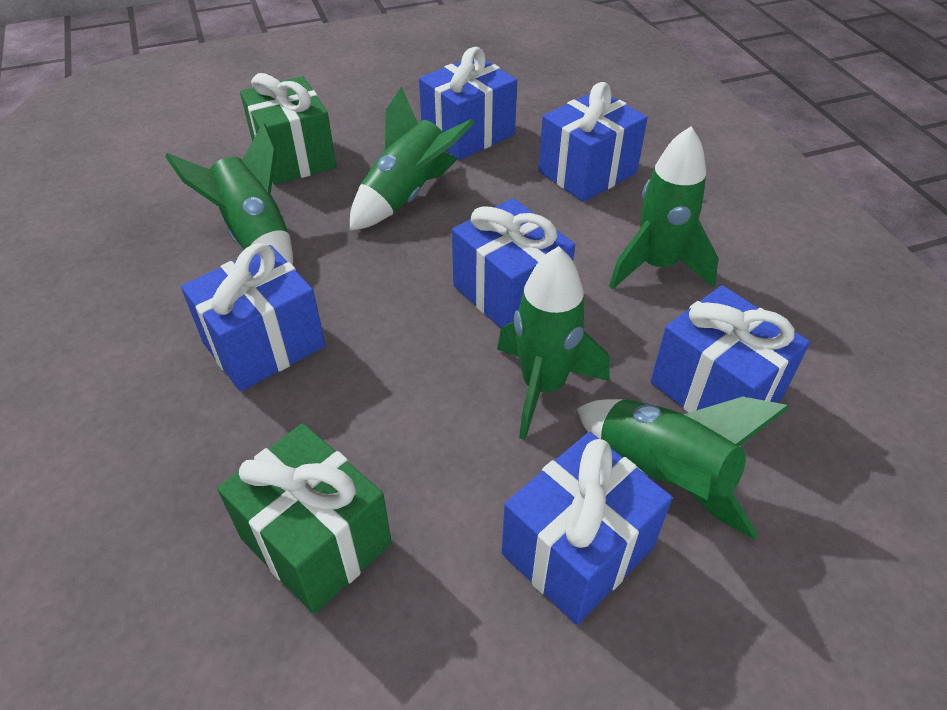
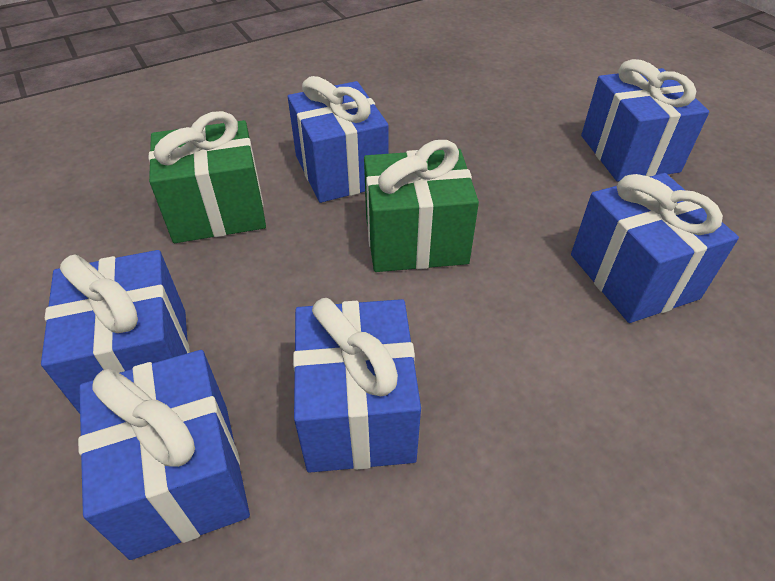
green rocket: 5 -> 0

